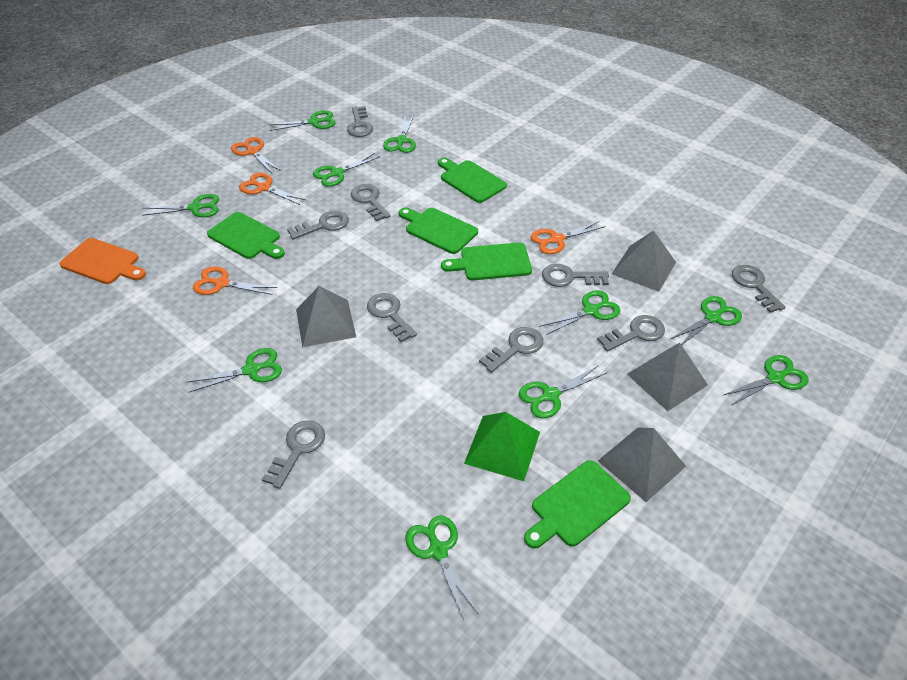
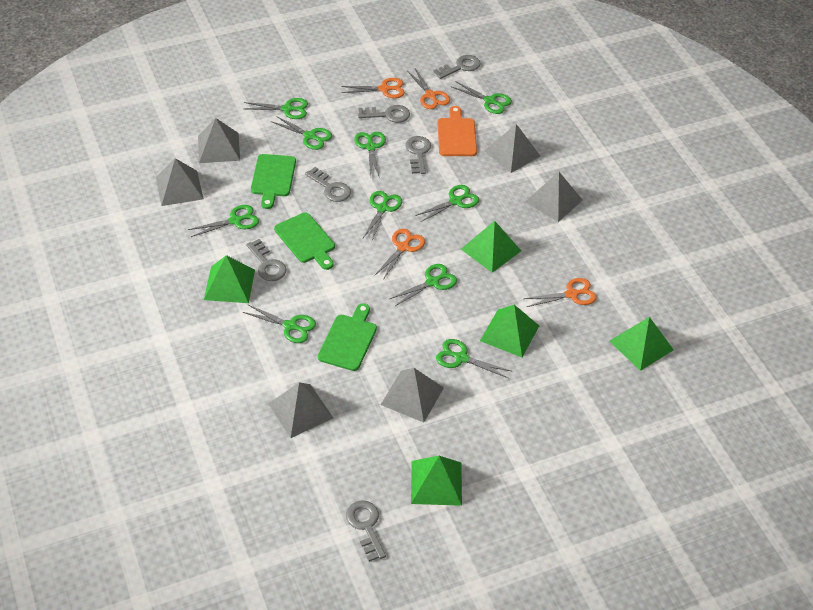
green cutting board: 5 -> 3
green pyramid: 1 -> 5
grey key: 9 -> 6
grey pyramid: 4 -> 6

